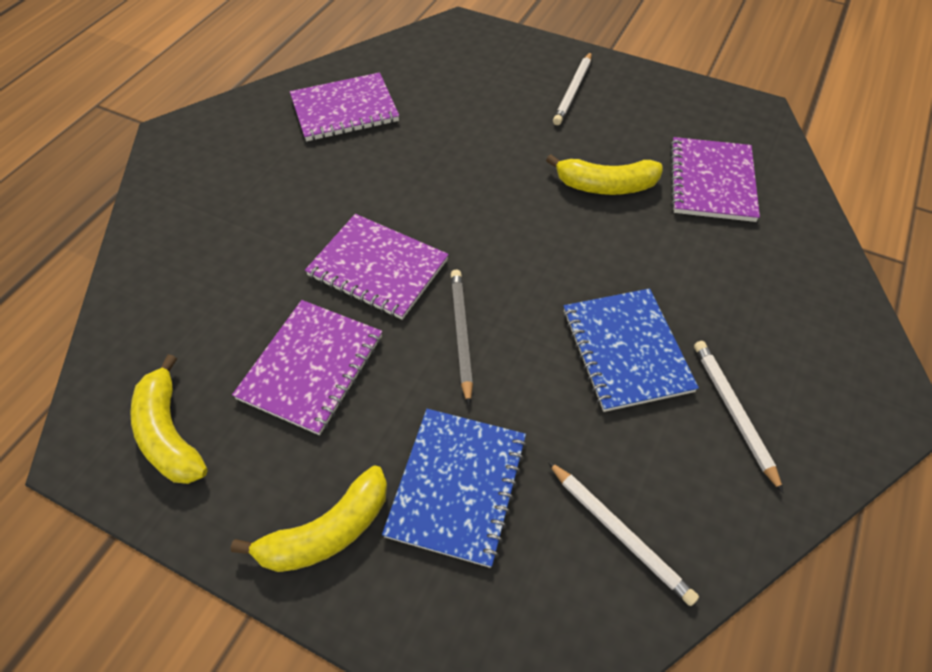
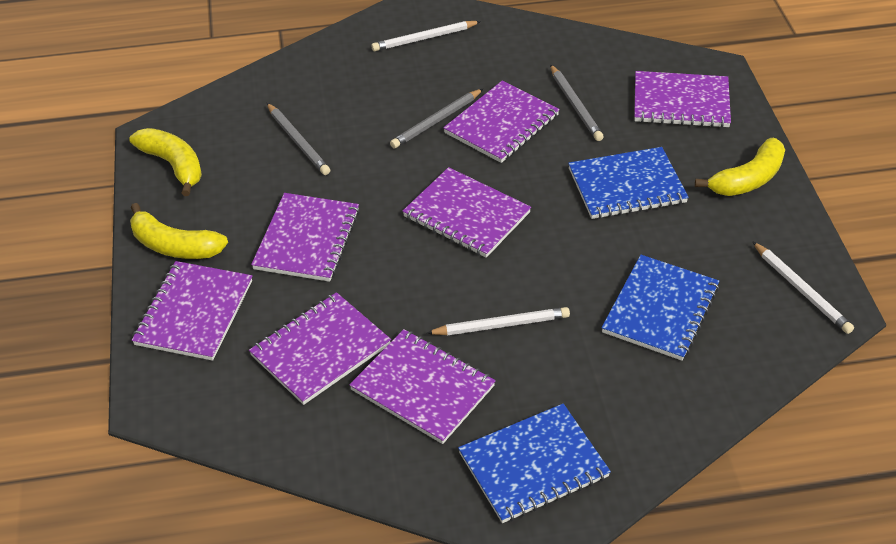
blue notebook: 2 -> 3
grey pencil: 1 -> 3
purple notebook: 4 -> 7

